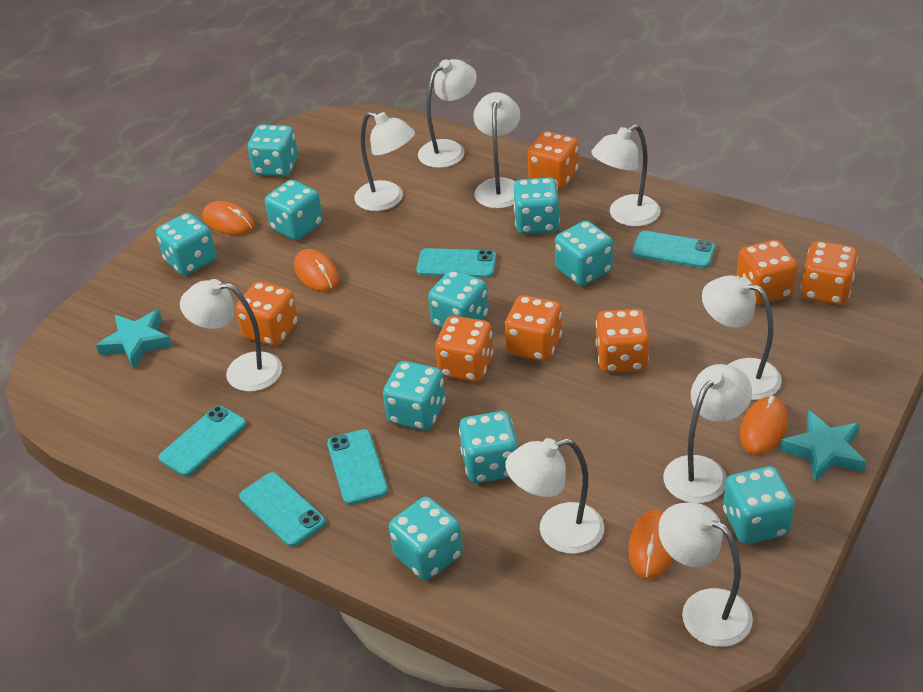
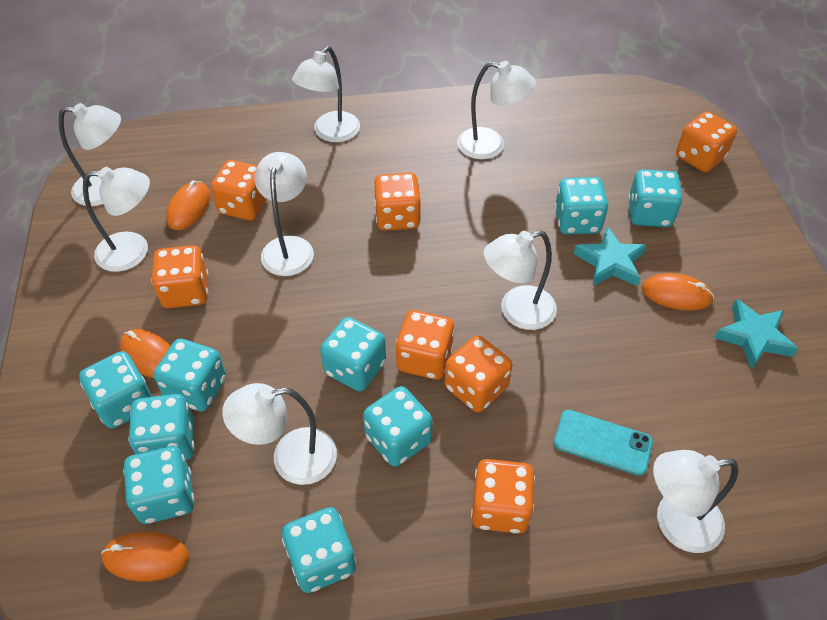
turquoise dice: 10 -> 9
turquoise phone: 5 -> 1
white lamp: 9 -> 8

